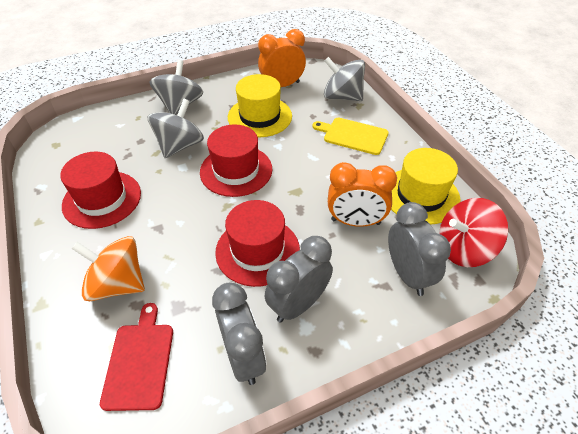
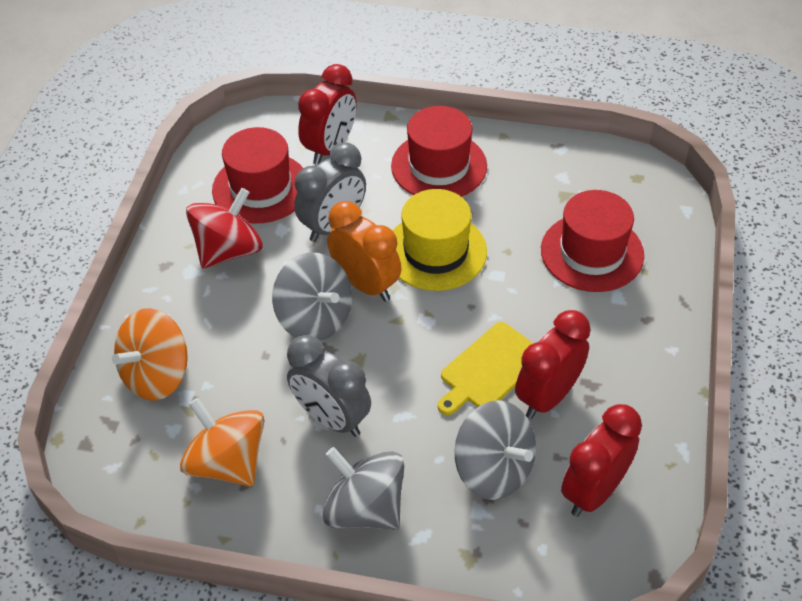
grey clock: 3 -> 2
orange clock: 2 -> 1
orange spinning top: 1 -> 2
red clock: 0 -> 3
red cutting board: 1 -> 0
yellow hat: 2 -> 1

